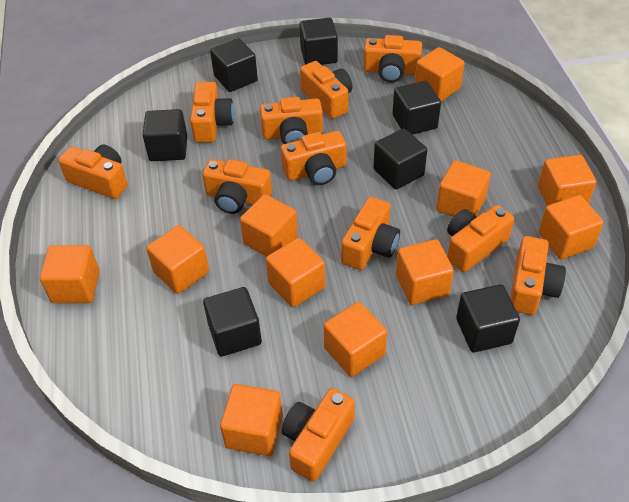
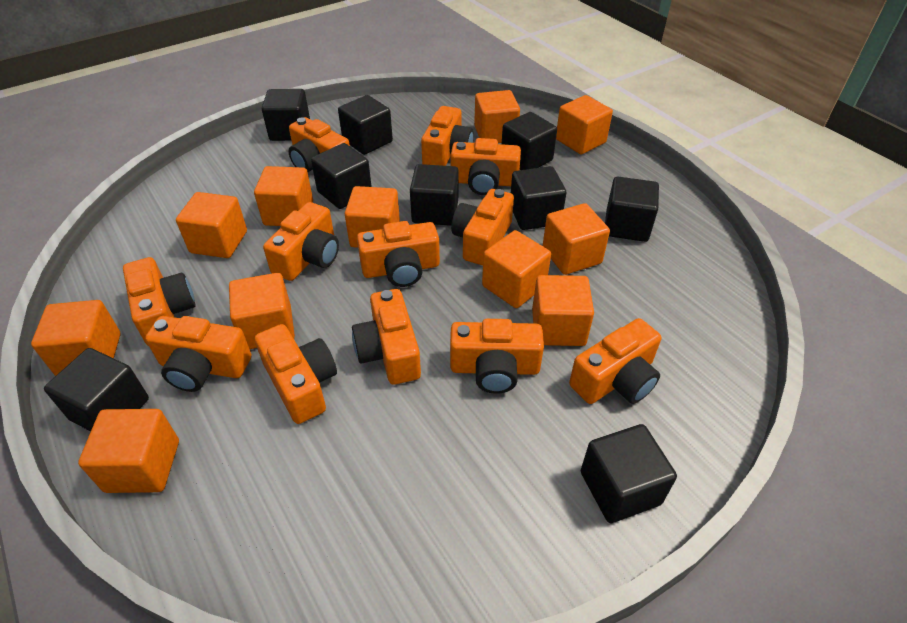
black cube: 7 -> 9
orange camera: 11 -> 12

